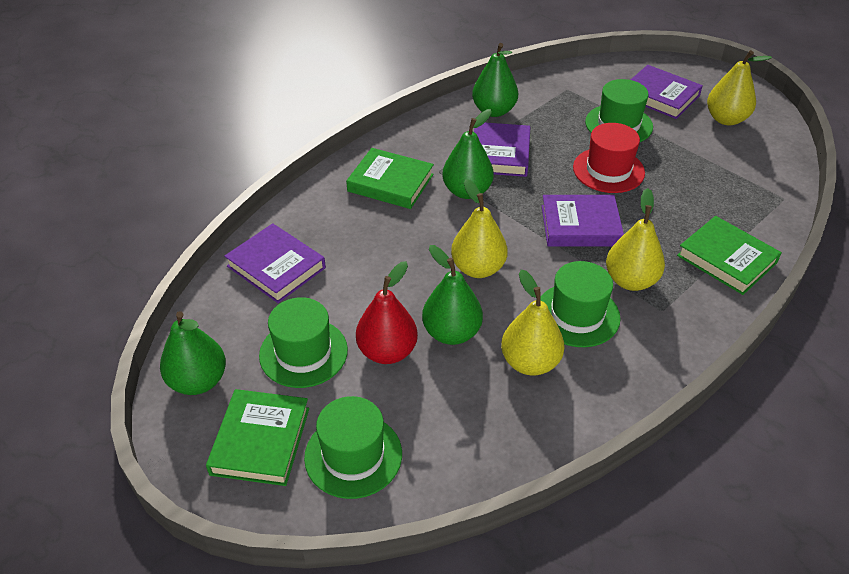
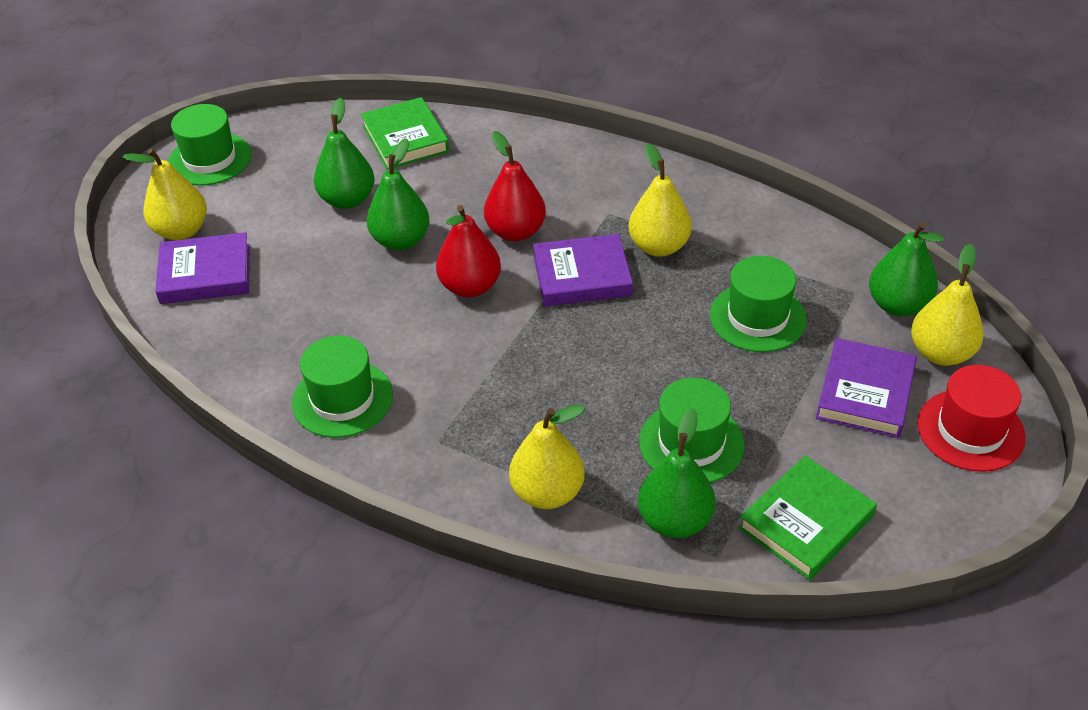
green book: 3 -> 2
purple book: 4 -> 3
red pear: 1 -> 2

